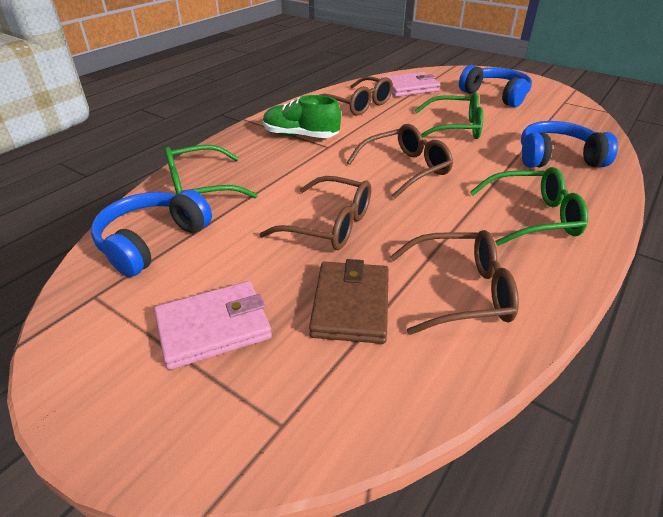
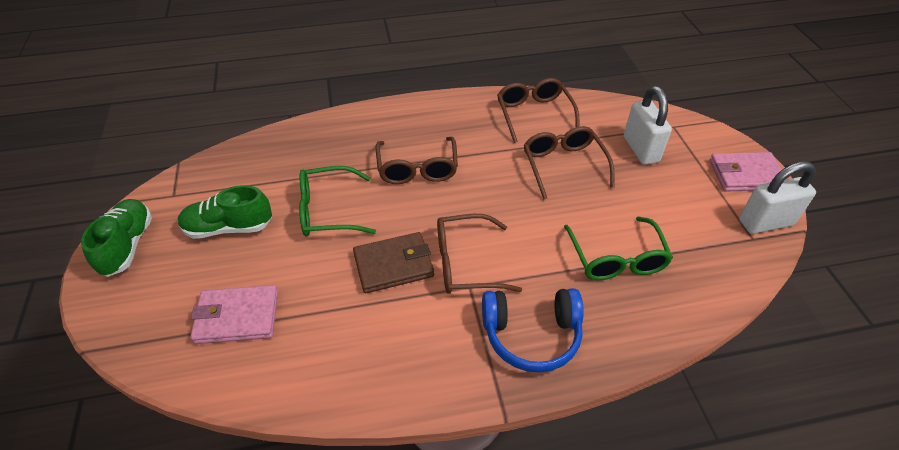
blue headphones: 3 -> 1
green glasses: 3 -> 2
green shoe: 1 -> 2
white padlock: 0 -> 2

